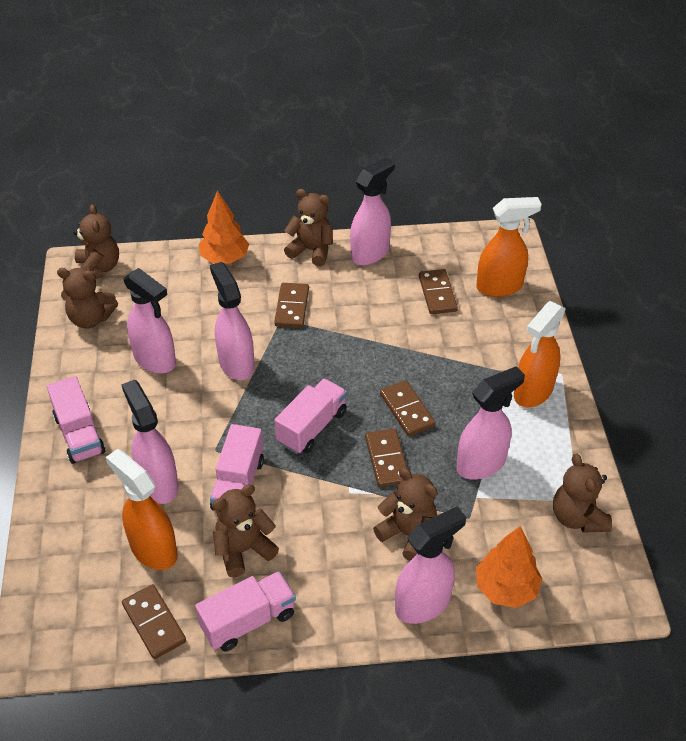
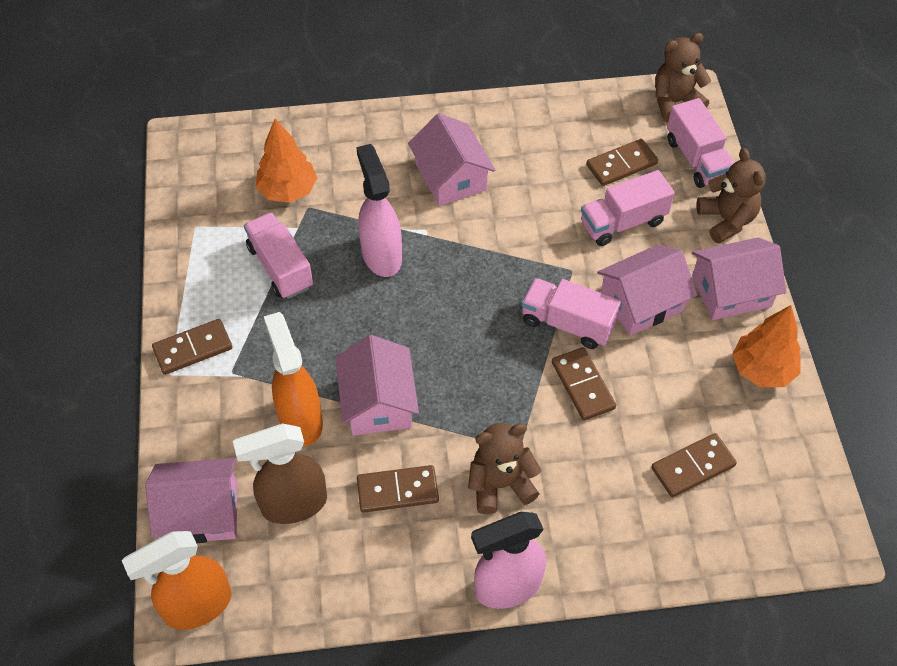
brown spray bottle: 0 -> 1
brown teddy bear: 6 -> 3
orange spray bottle: 3 -> 2
pink house: 0 -> 5
pink spray bottle: 6 -> 2

